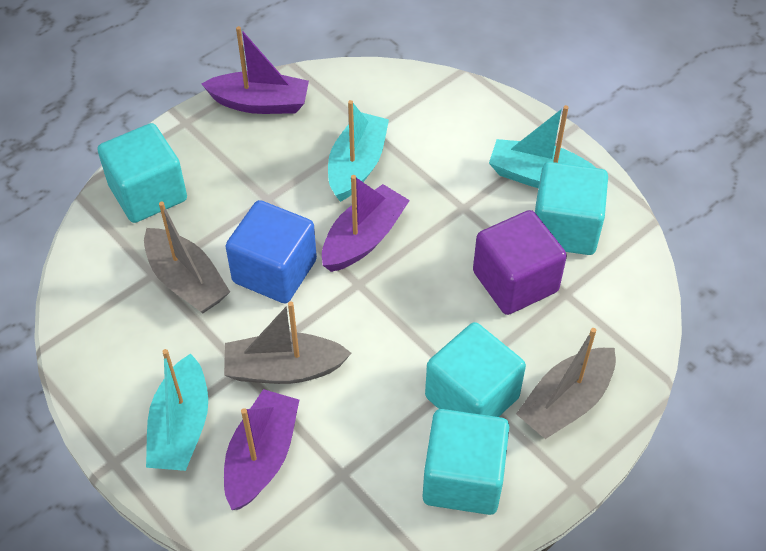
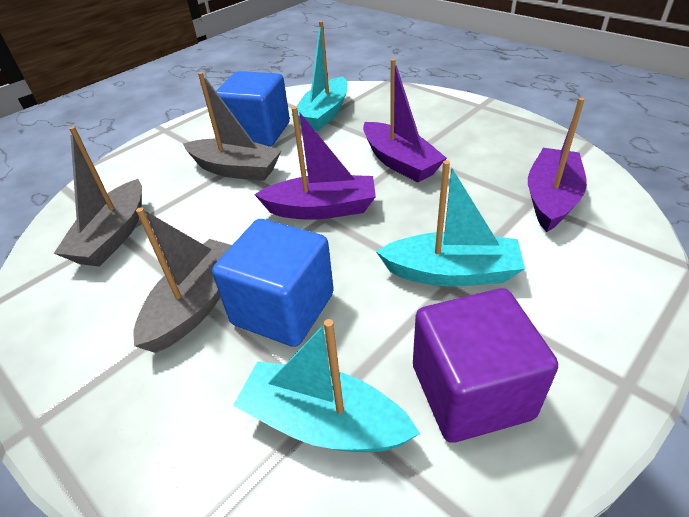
blue cube: 1 -> 2
turquoise cube: 4 -> 0

